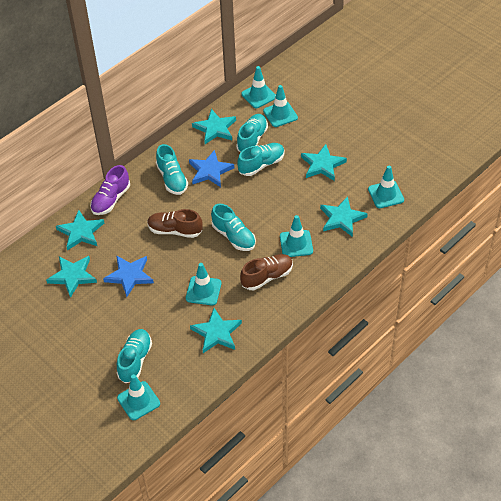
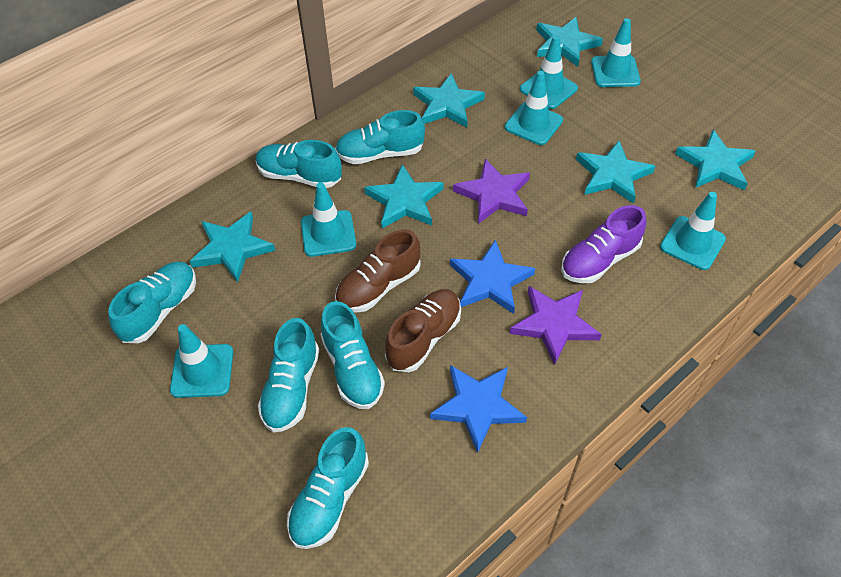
purple star: 0 -> 2
turquoise shoe: 5 -> 6

